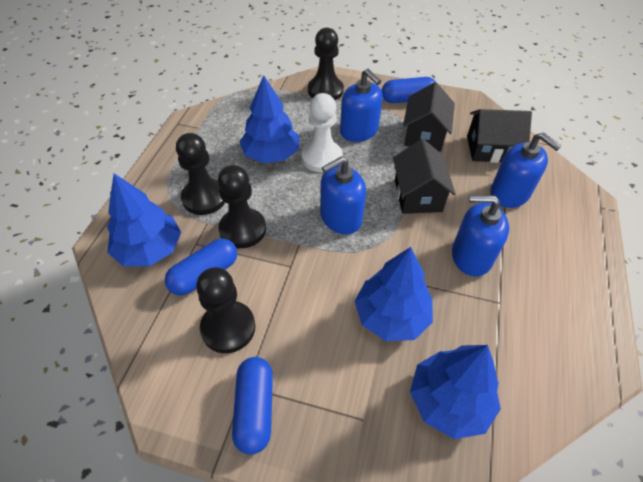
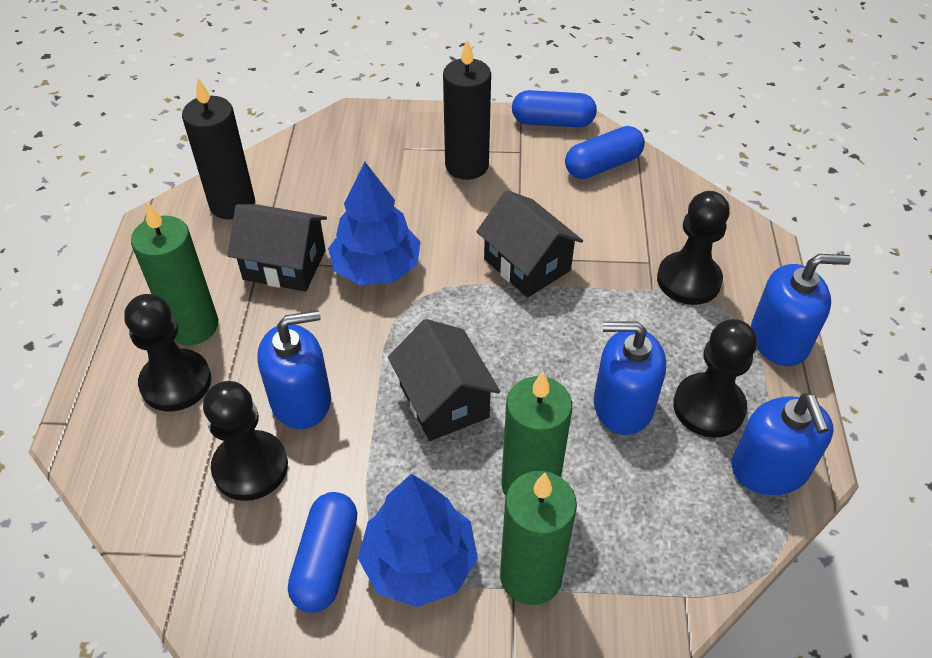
black candle: 0 -> 2
blue tree: 4 -> 2
green candle: 0 -> 3
white pawn: 1 -> 0

